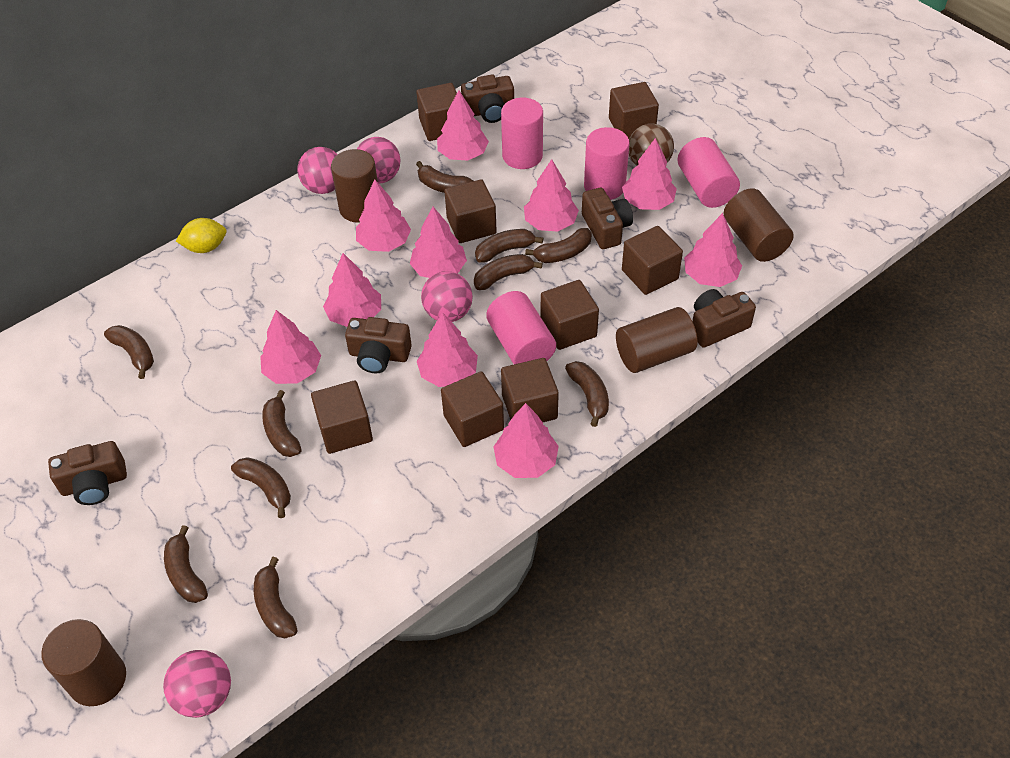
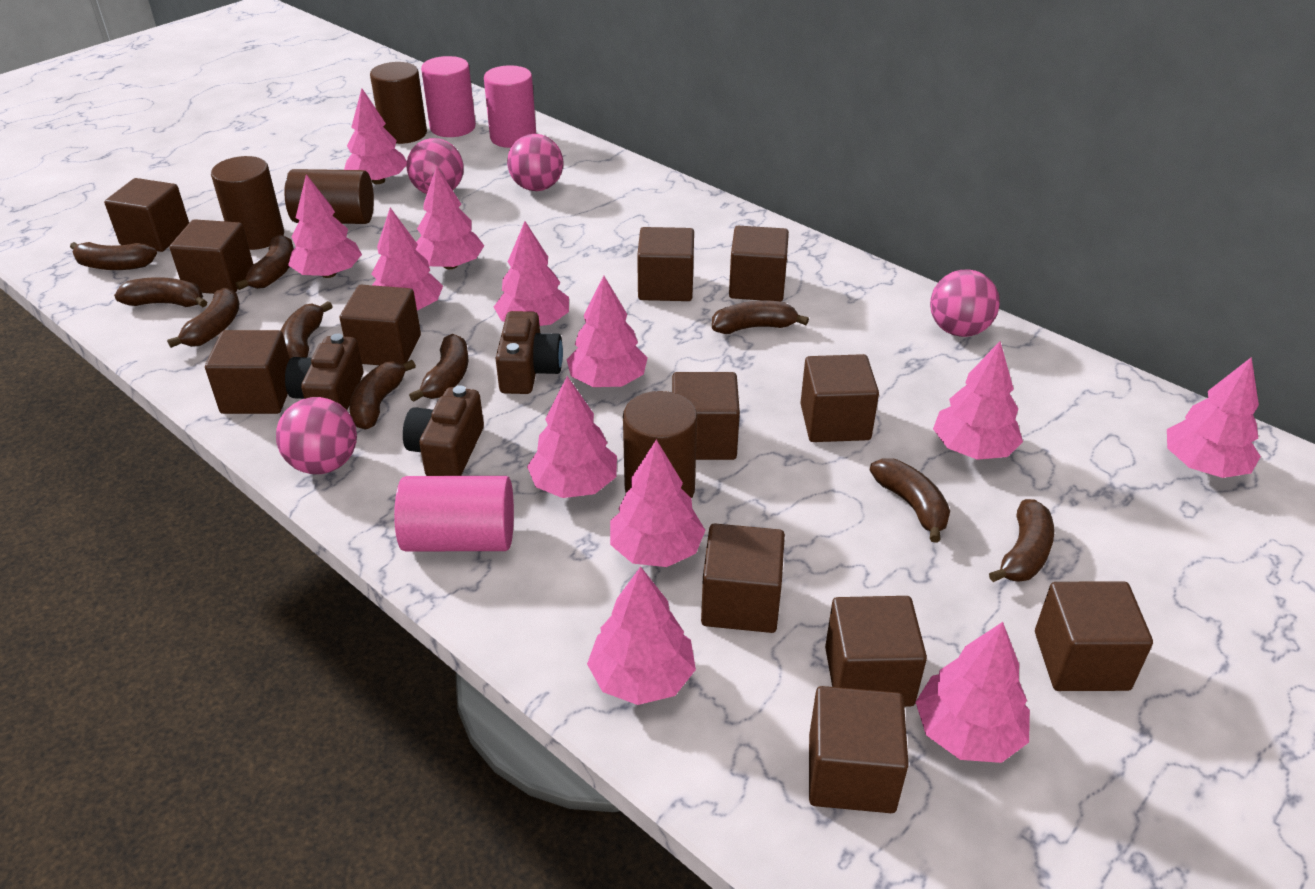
brown ball: 1 -> 0
brown camera: 5 -> 3
brown cube: 8 -> 12
pink cylinder: 4 -> 3
pink tree: 10 -> 12
yellow lemon: 1 -> 0

